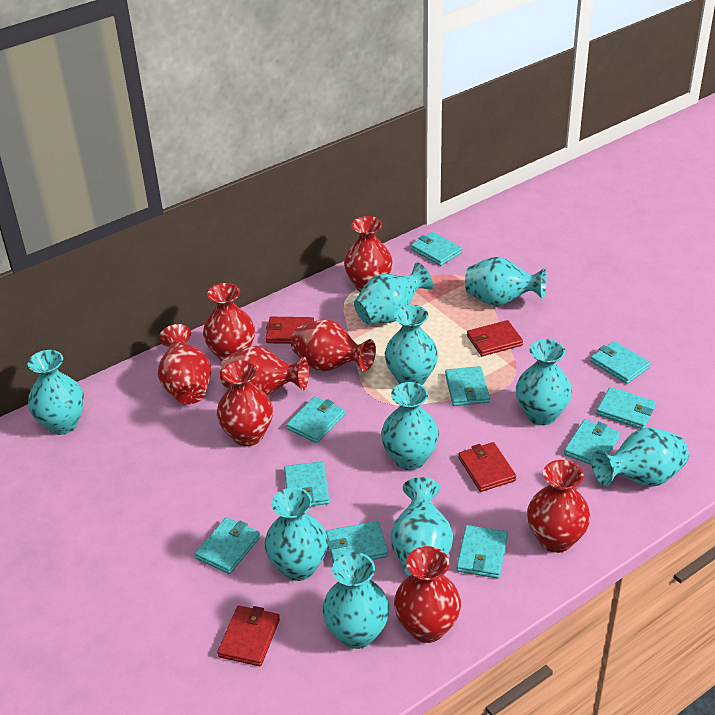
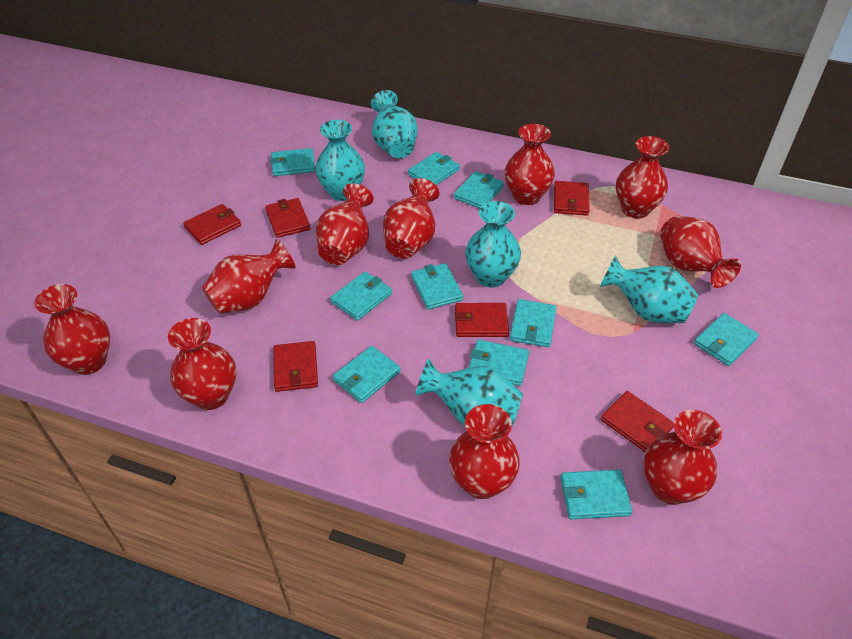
red vase: 8 -> 10
red wallet: 4 -> 6
turquoise vase: 10 -> 5

